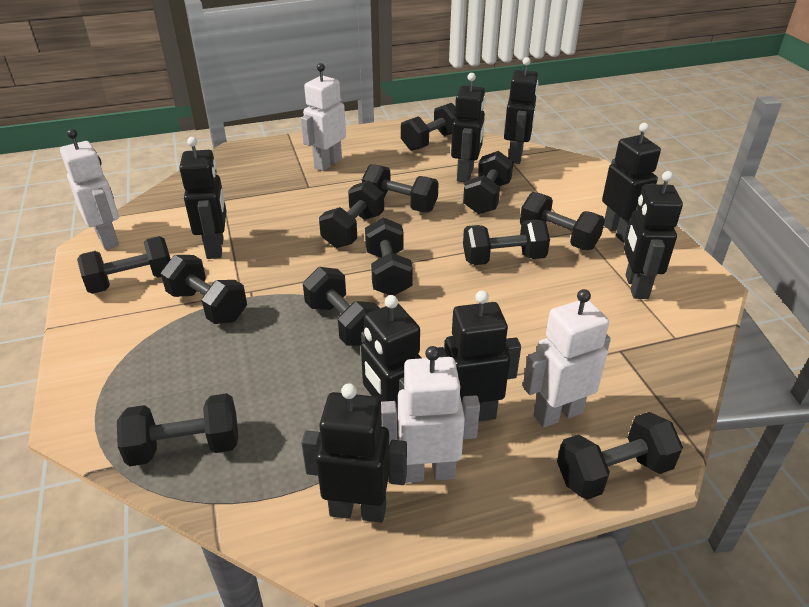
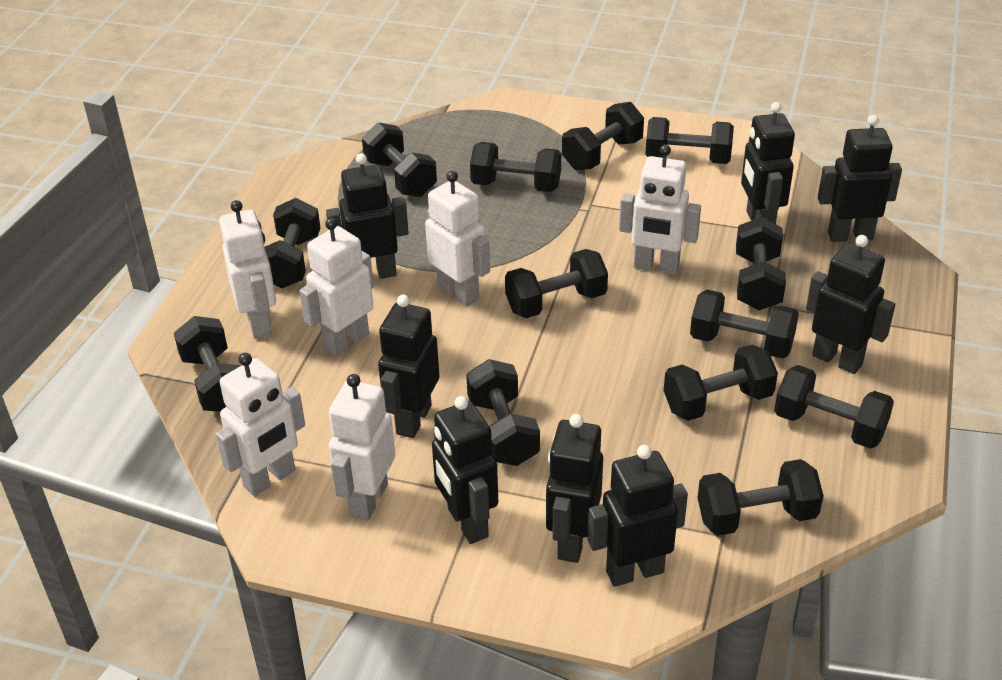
black dumbbell: 12 -> 13
white robot: 4 -> 6

